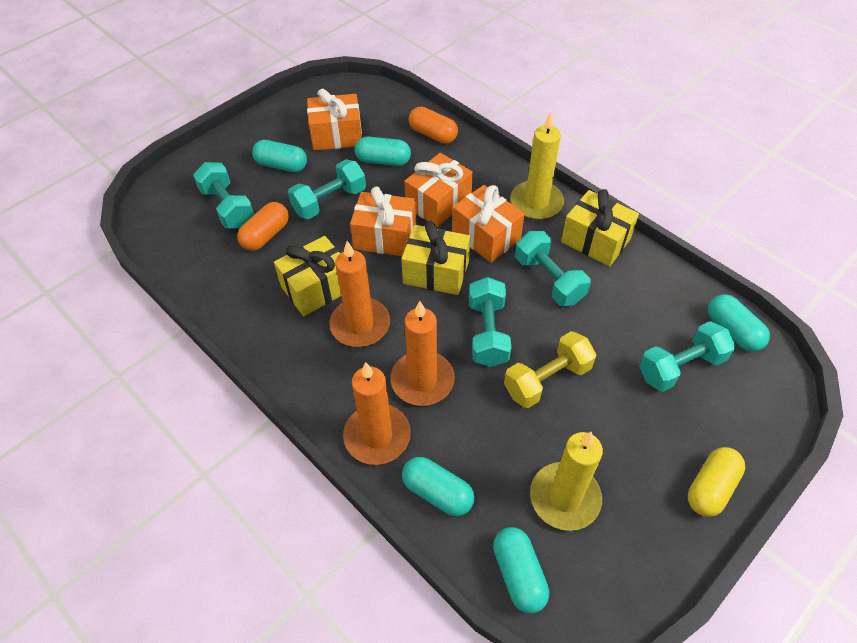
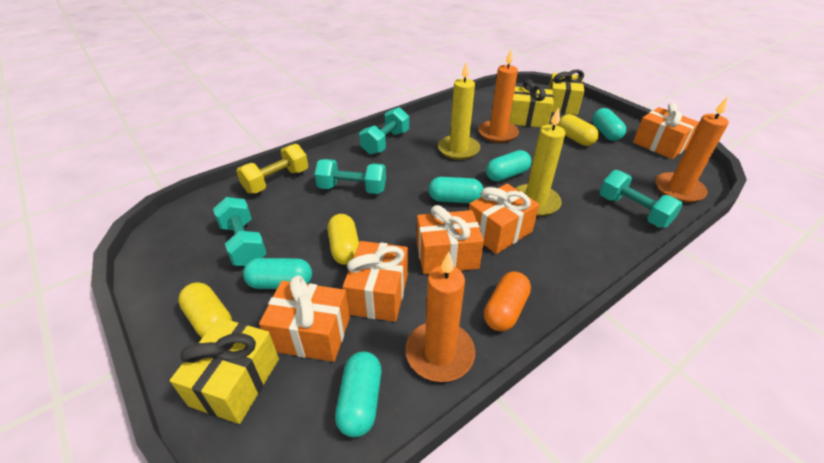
orange capsule: 2 -> 1
orange gift: 4 -> 5
turquoise dumbbell: 5 -> 4
yellow capsule: 1 -> 3

